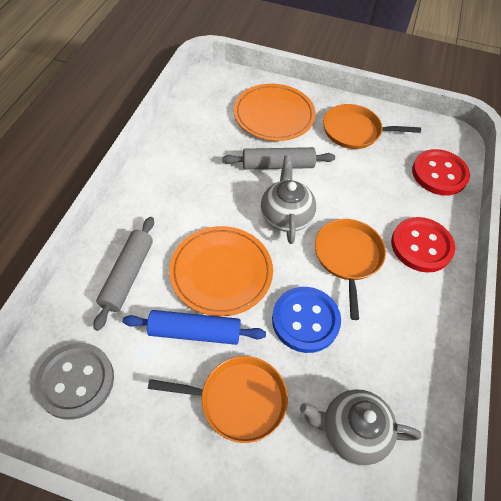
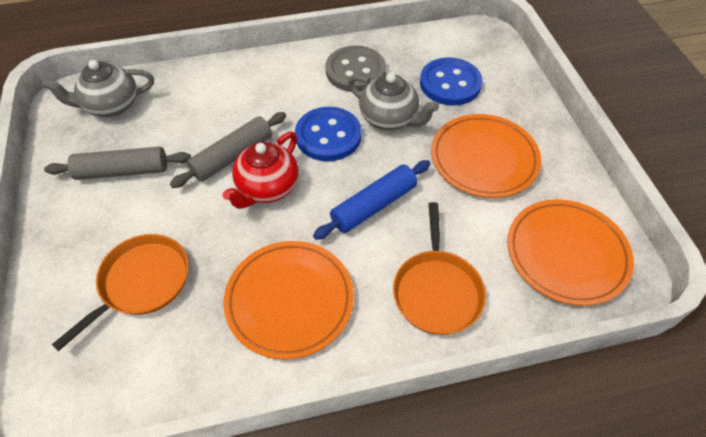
blue button: 1 -> 2
orange pan: 3 -> 2
orange plate: 2 -> 3
red button: 2 -> 0
red teapot: 0 -> 1

